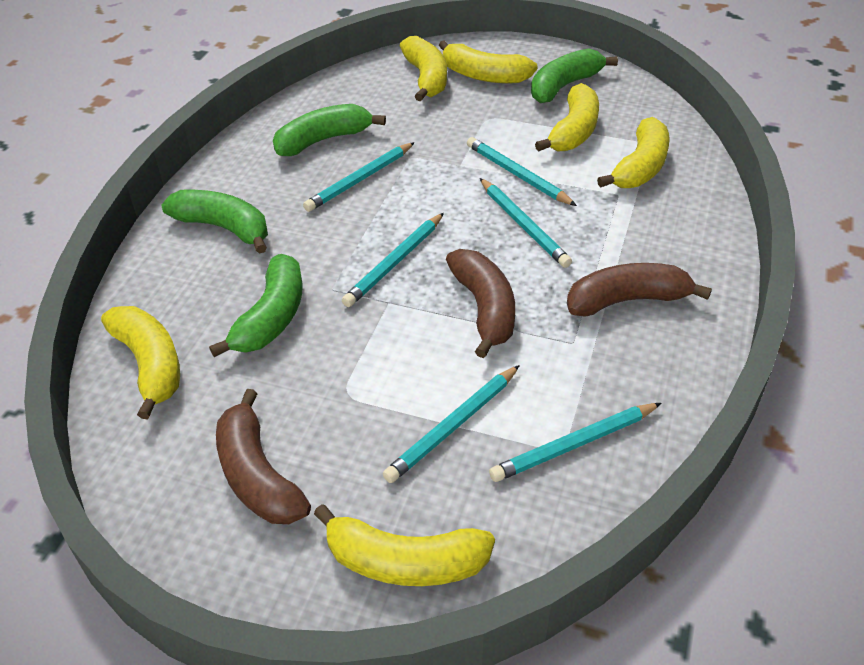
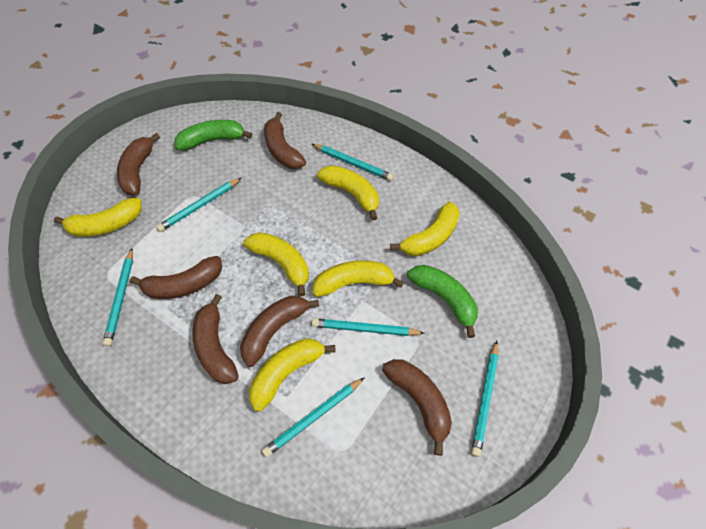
brown banana: 3 -> 6
green banana: 4 -> 2

